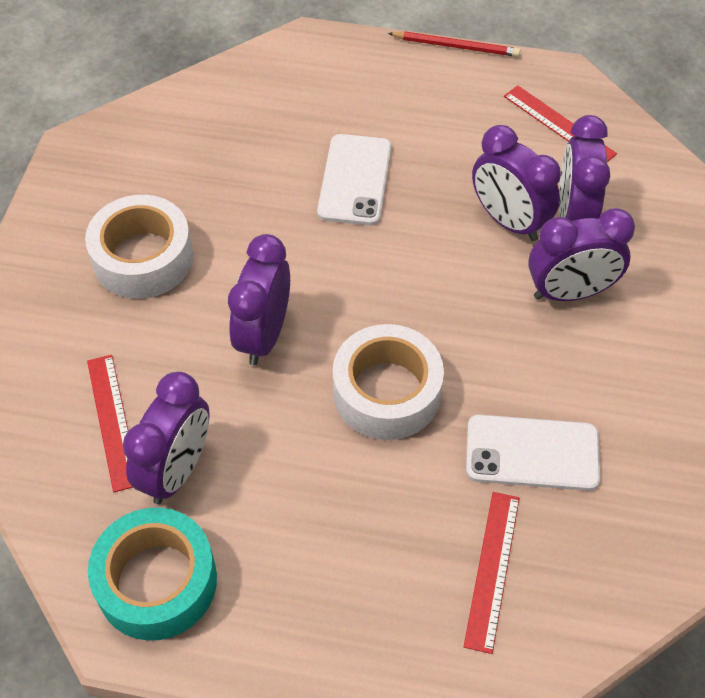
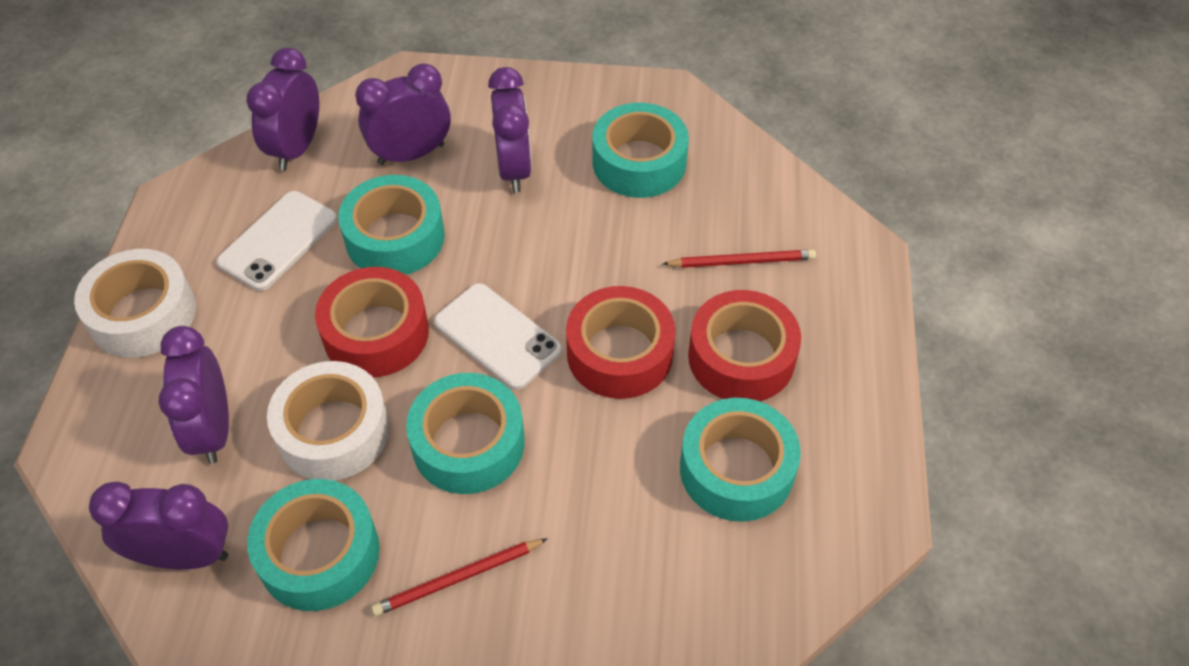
red pencil: 1 -> 2
red ruler: 3 -> 0
red tape: 0 -> 3
turquoise tape: 1 -> 5

